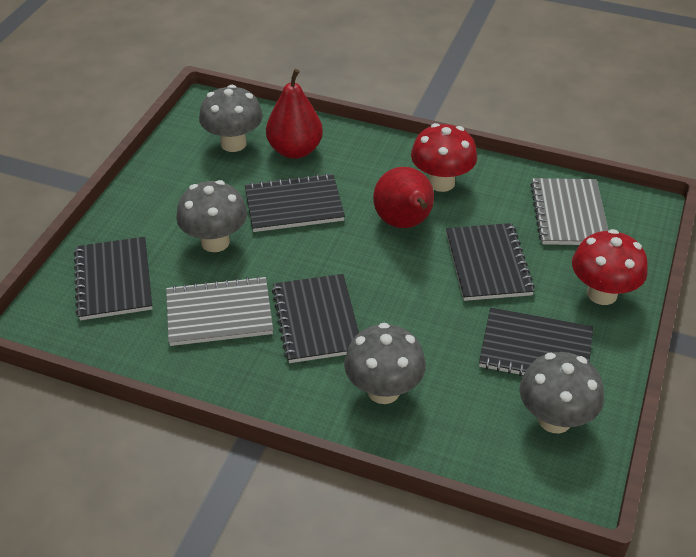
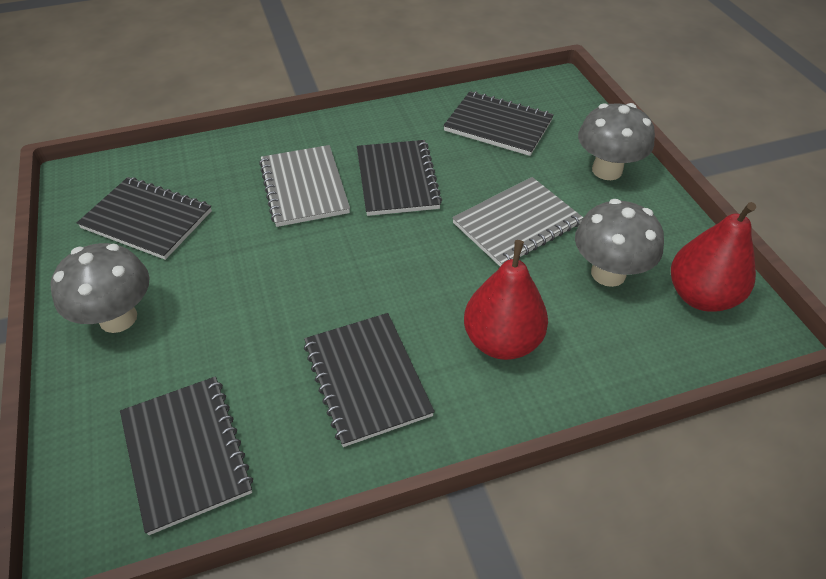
grey mushroom: 4 -> 3
red mushroom: 2 -> 0

